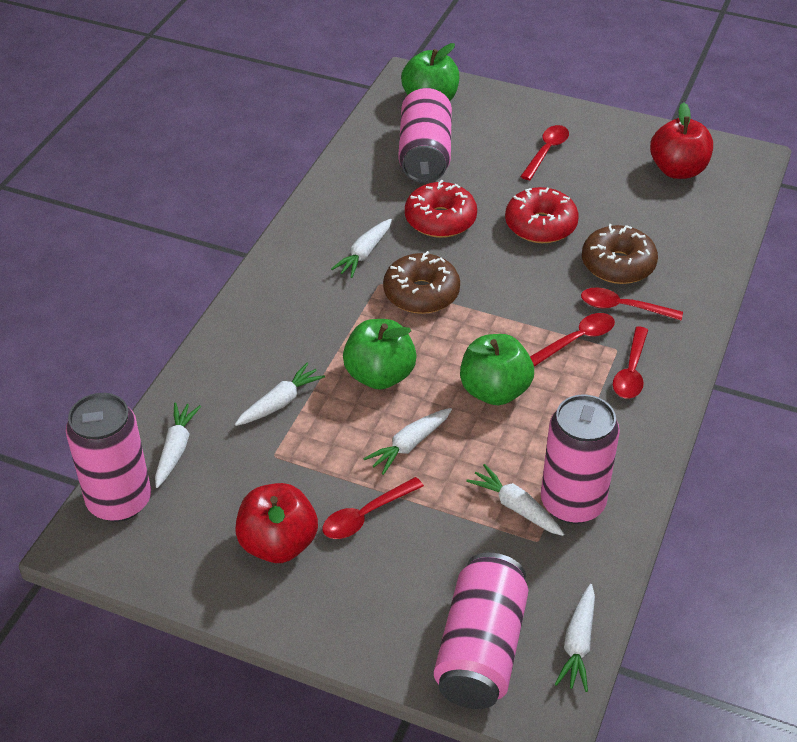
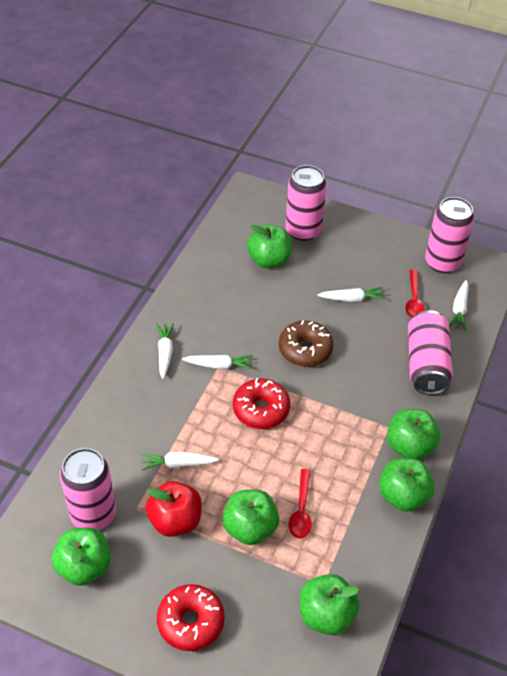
brown donut: 2 -> 1
green apple: 3 -> 6
red apple: 2 -> 1
red spoon: 5 -> 2
white carrot: 6 -> 5

